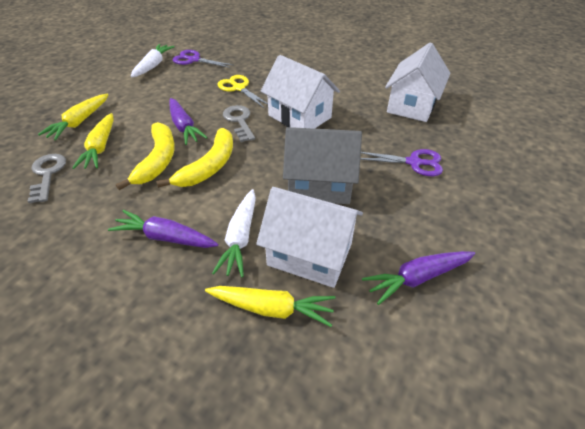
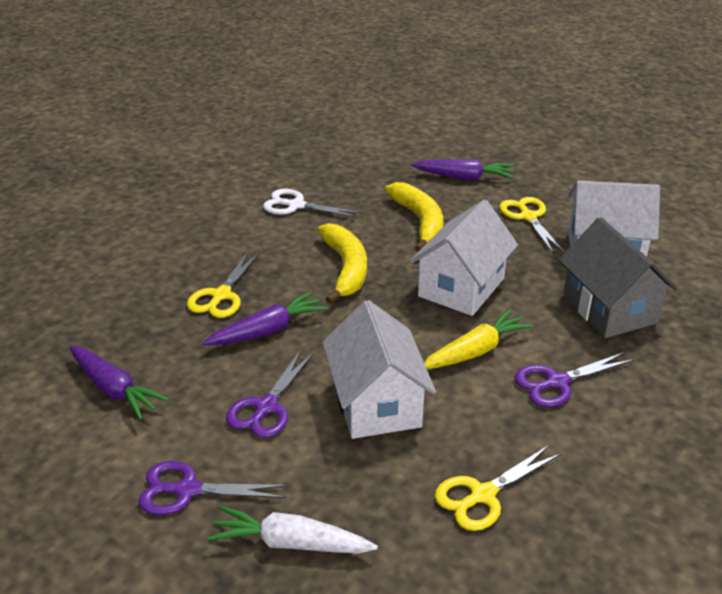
grey key: 2 -> 0
purple scissors: 2 -> 3
white carrot: 2 -> 1
white scissors: 0 -> 1
yellow carrot: 3 -> 1
yellow scissors: 1 -> 3

